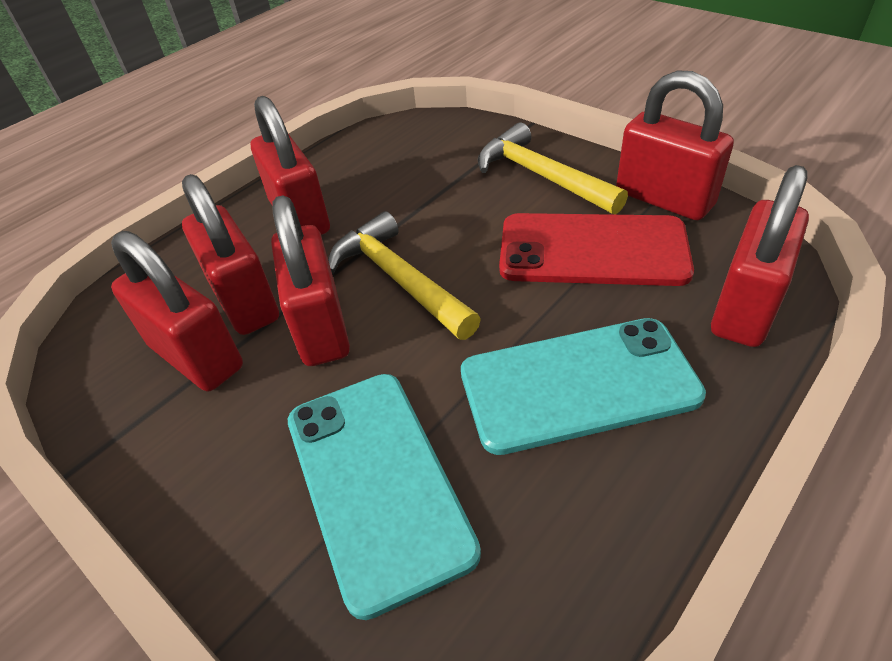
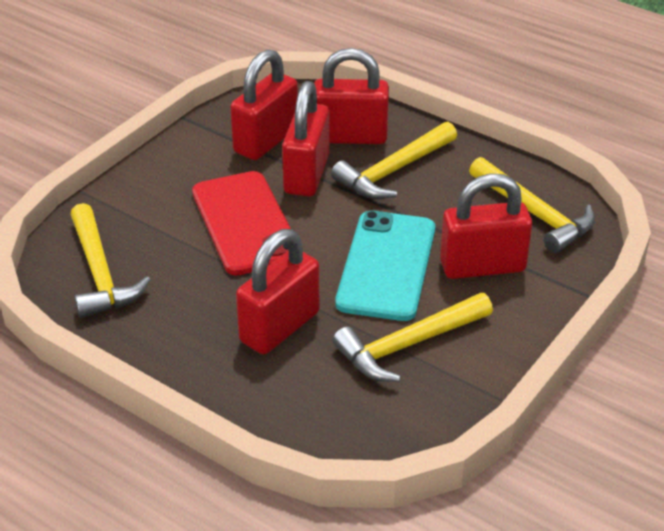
red padlock: 6 -> 5
turquoise phone: 2 -> 1
yellow hammer: 2 -> 4

